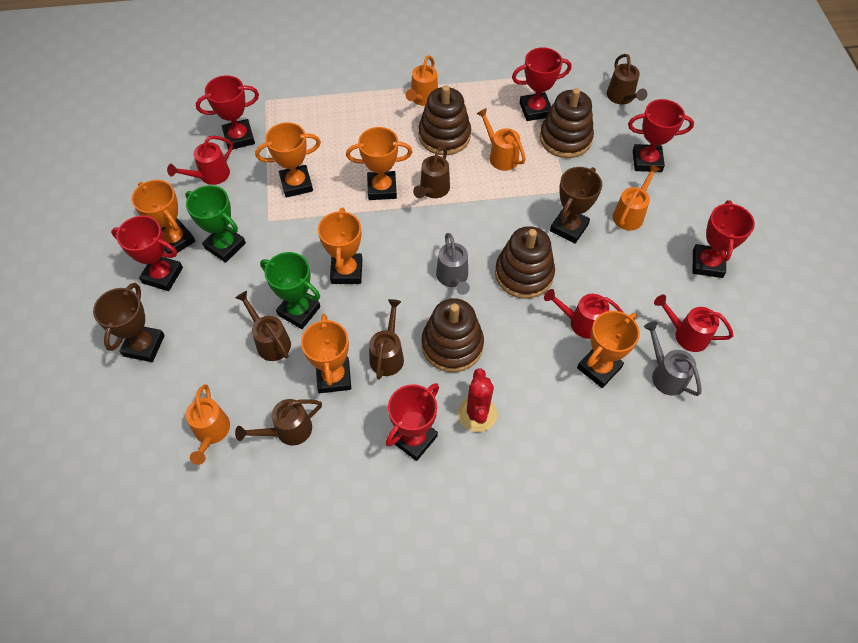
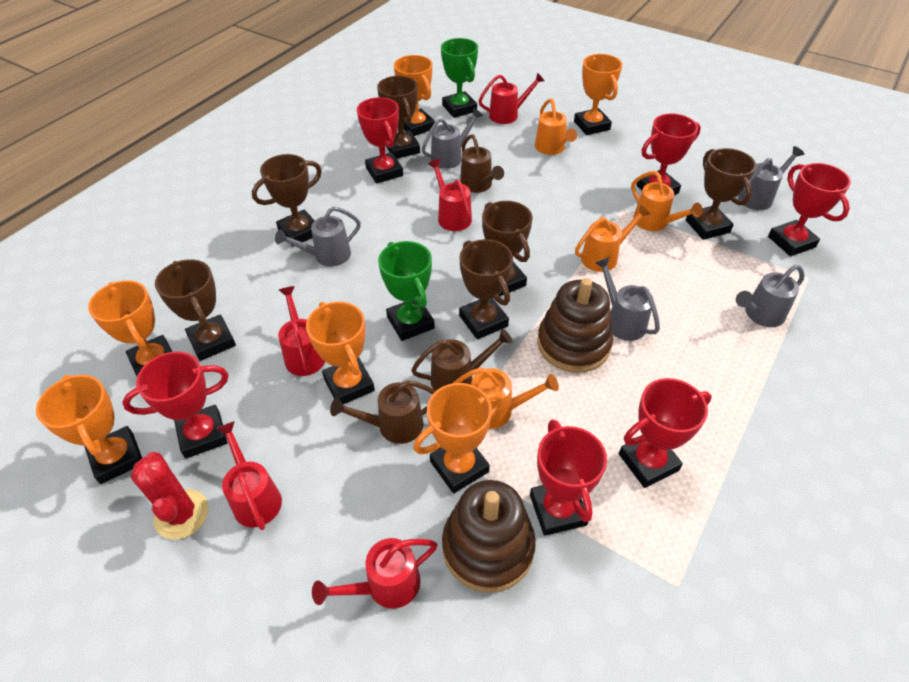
brown stacking toy: 4 -> 2
brown trophy: 2 -> 6
brown watering can: 5 -> 3
grey watering can: 2 -> 5
red watering can: 3 -> 5

